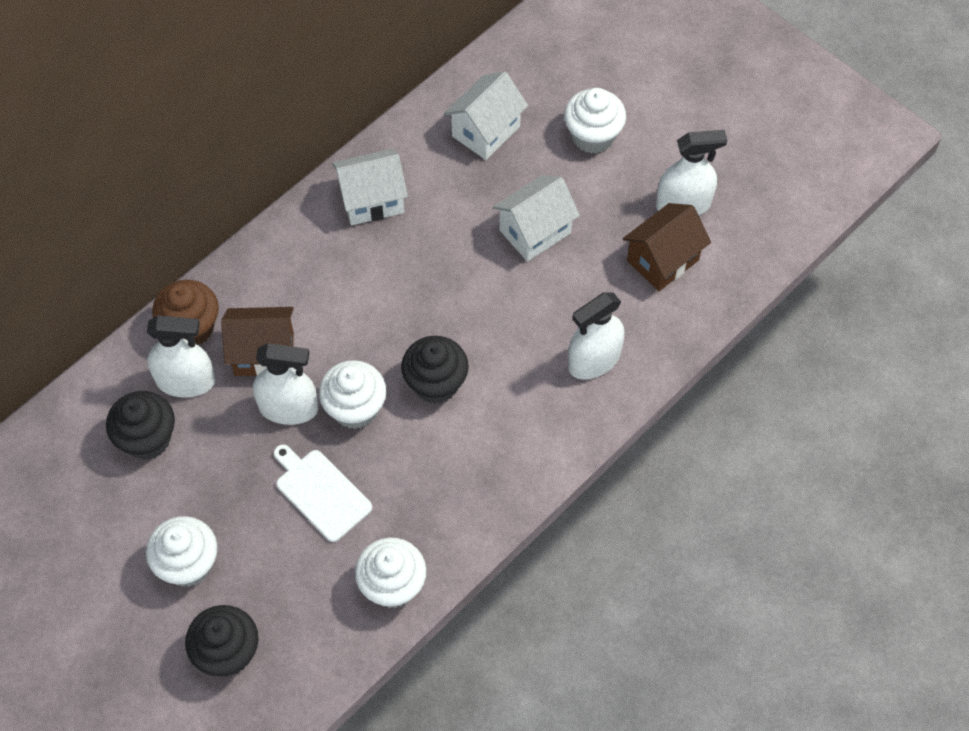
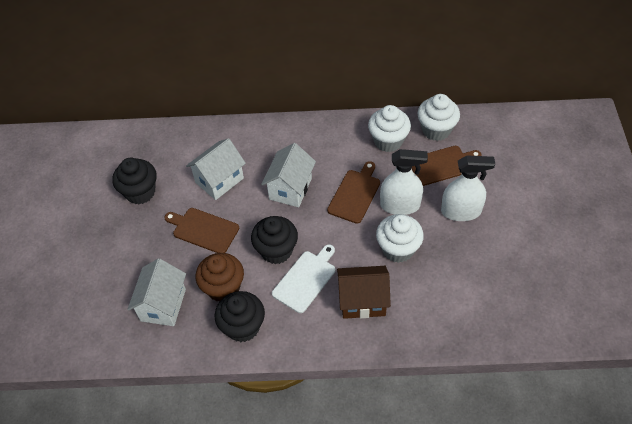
brown cutting board: 0 -> 3
brown house: 2 -> 1
white cupcake: 4 -> 3
white spray bottle: 4 -> 2

